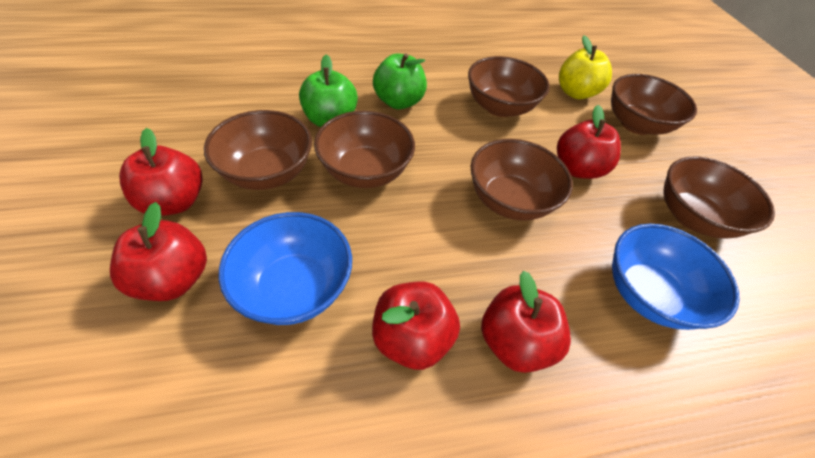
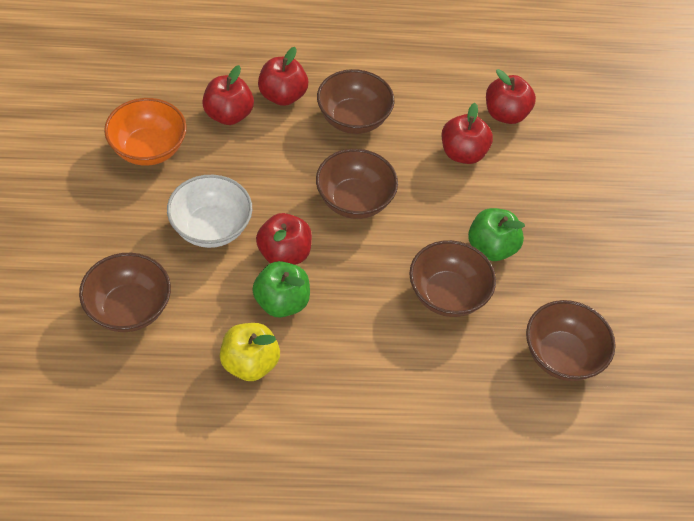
blue bowl: 2 -> 0
brown bowl: 6 -> 5
orange bowl: 0 -> 1
white bowl: 0 -> 1

